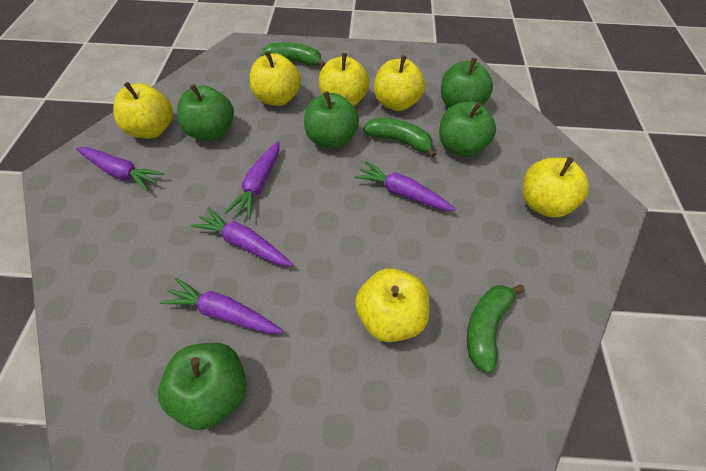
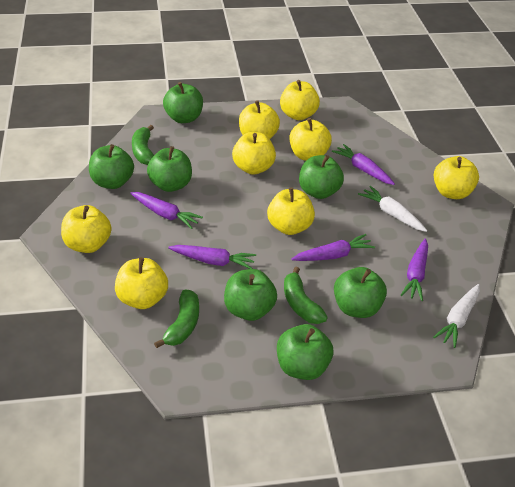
green apple: 5 -> 7
white carrot: 0 -> 2
yellow apple: 6 -> 8

